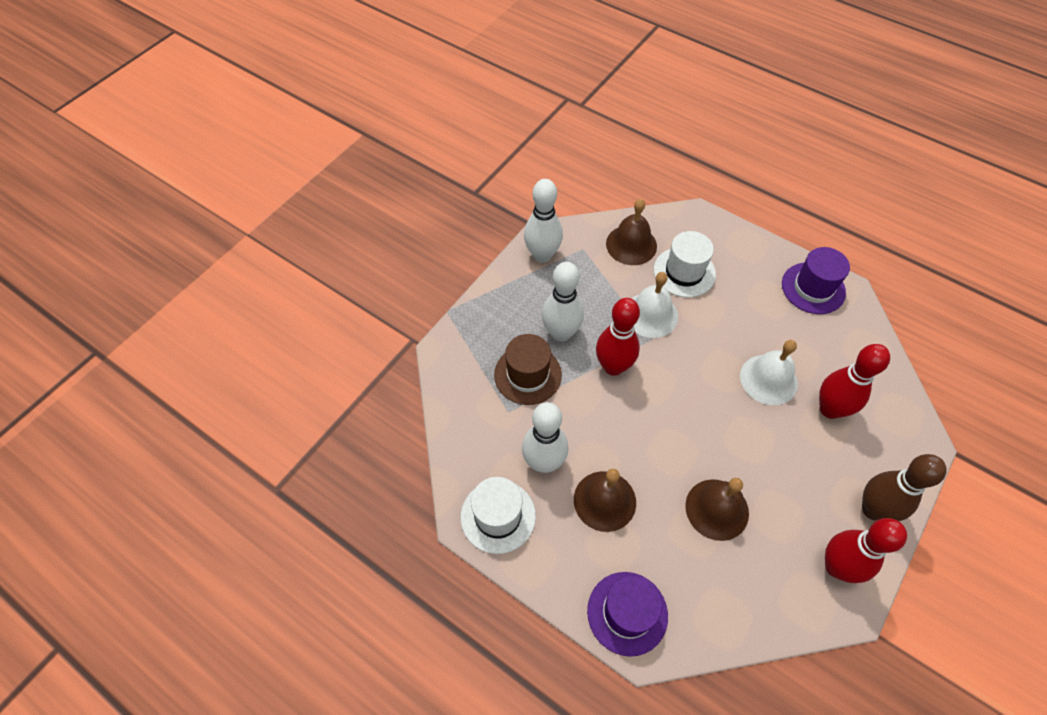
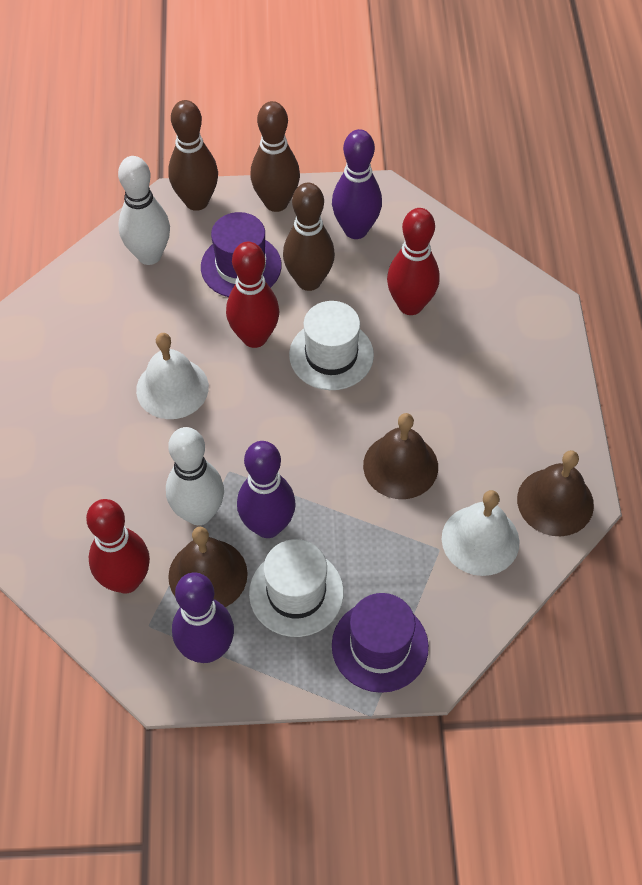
brown bowling pin: 1 -> 3
brown hat: 1 -> 0
purple bowling pin: 0 -> 3
white bowling pin: 3 -> 2

